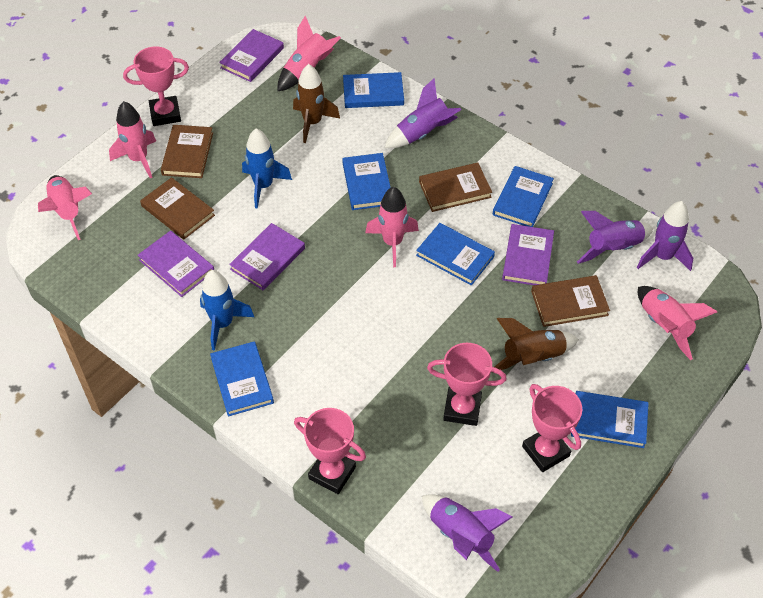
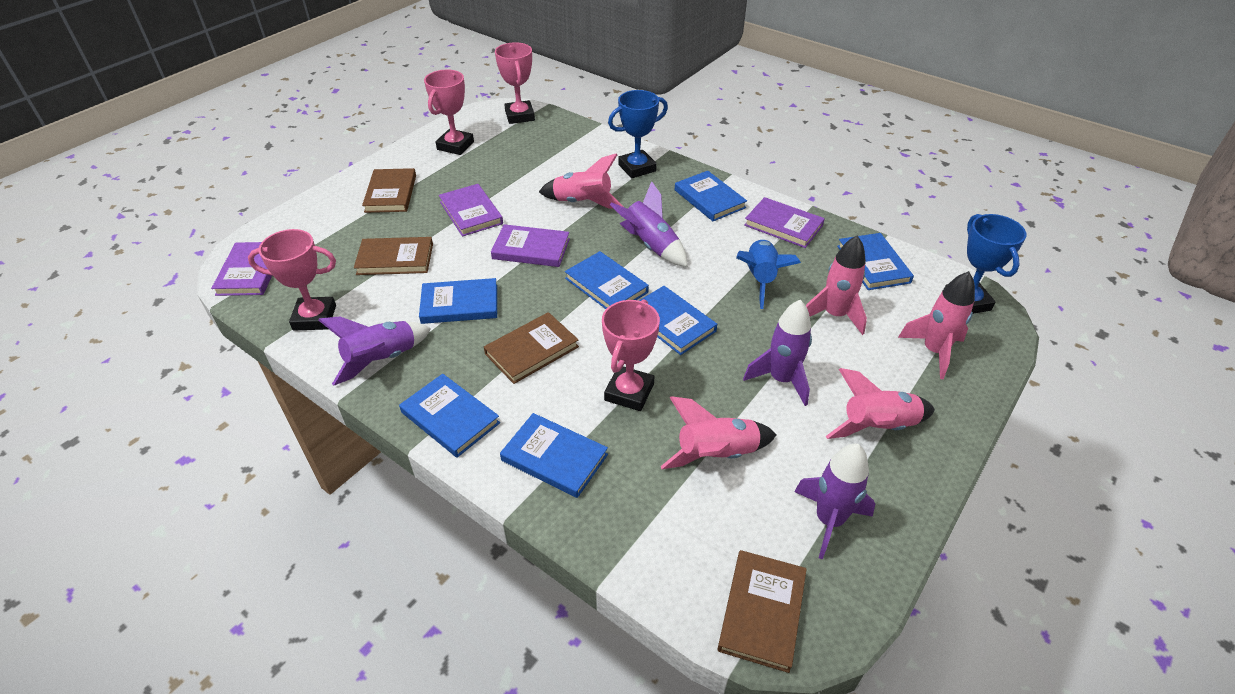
blue book: 6 -> 7
blue rocket: 2 -> 1
blue trophy: 0 -> 2
brown rocket: 2 -> 0

